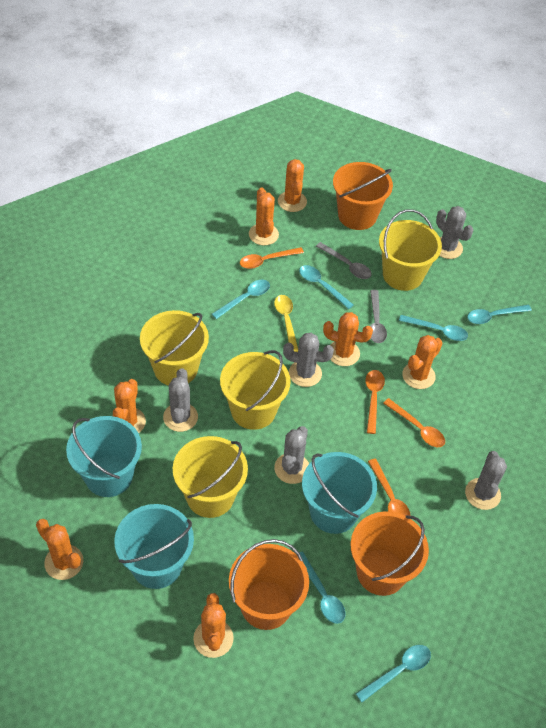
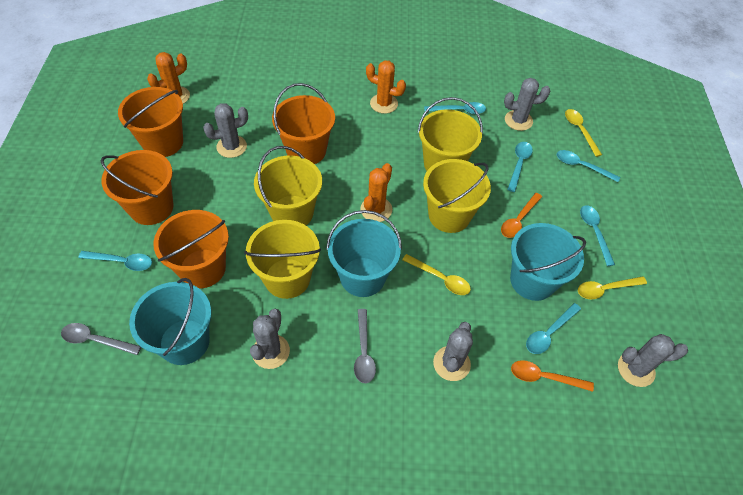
orange bucket: 3 -> 4
orange cactus: 7 -> 3
orange spoon: 4 -> 2
yellow spoon: 1 -> 3

